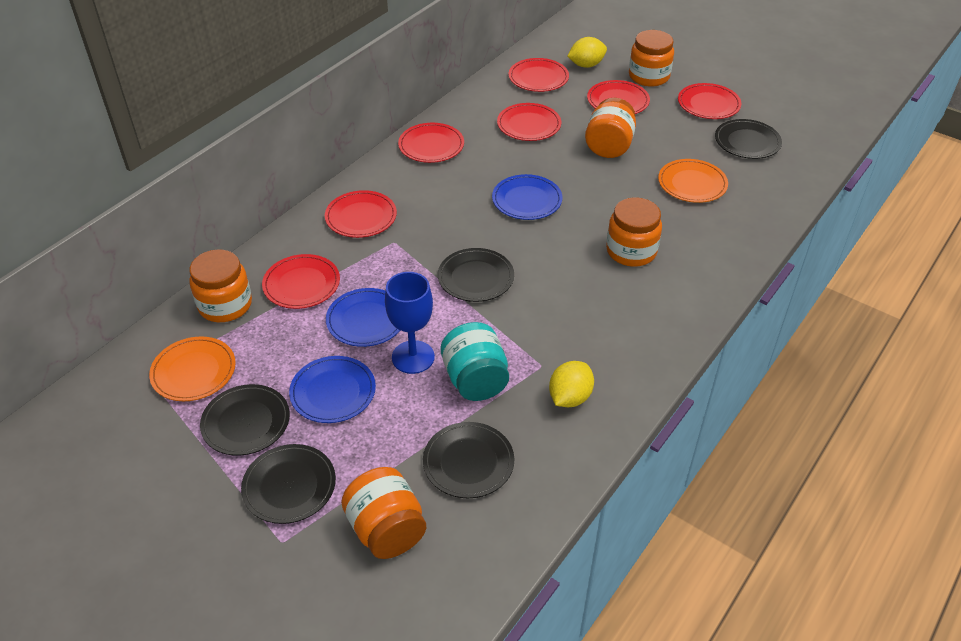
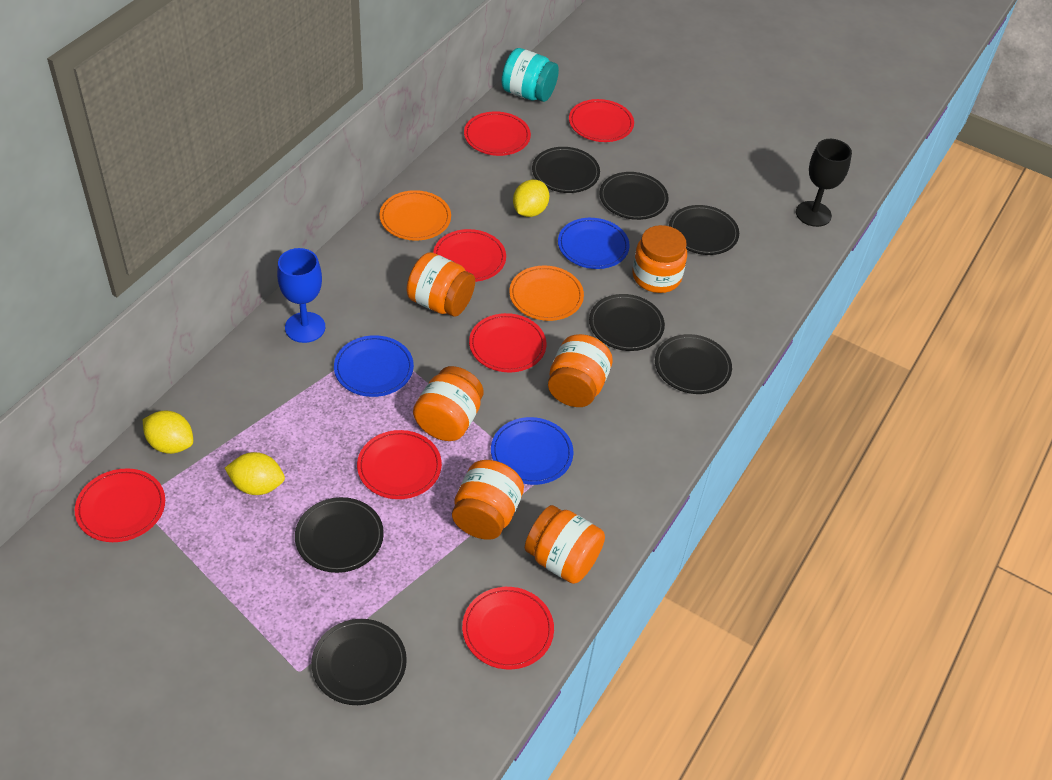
black goblet: 0 -> 1
black plate: 5 -> 7
orange jar: 5 -> 6
yellow lemon: 2 -> 3

